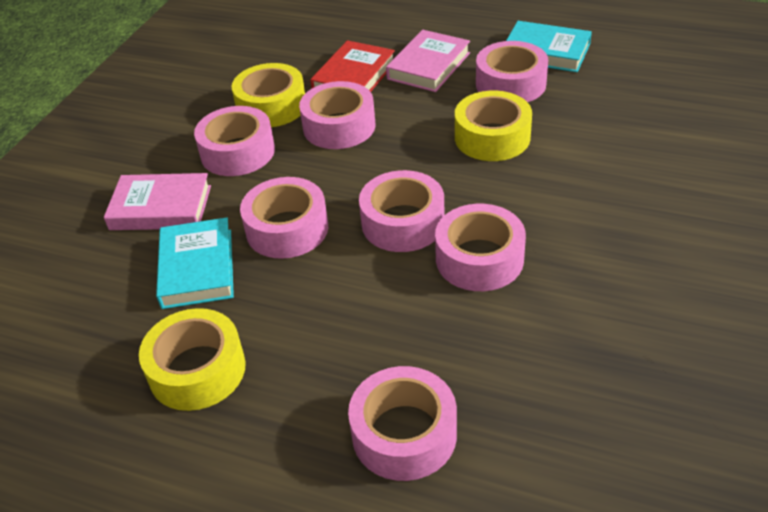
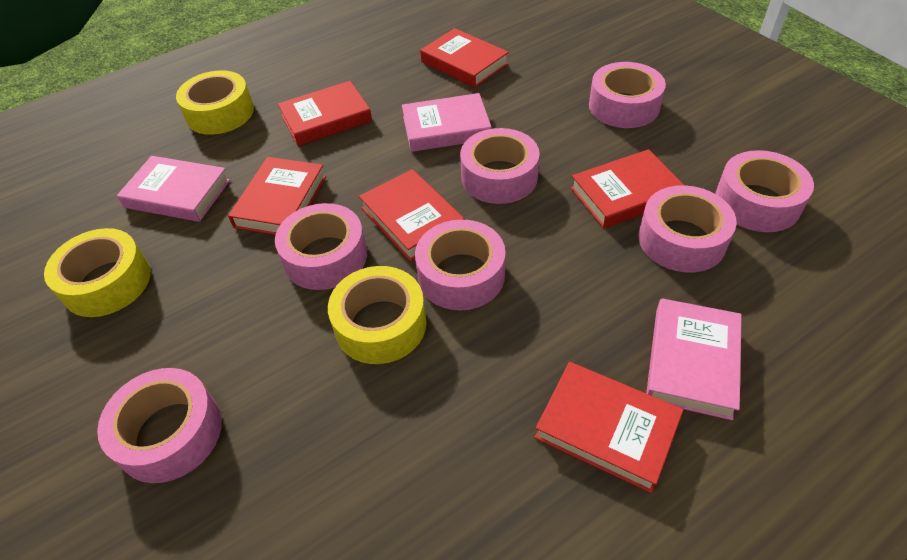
pink book: 2 -> 3
red book: 1 -> 6
turquoise book: 2 -> 0

